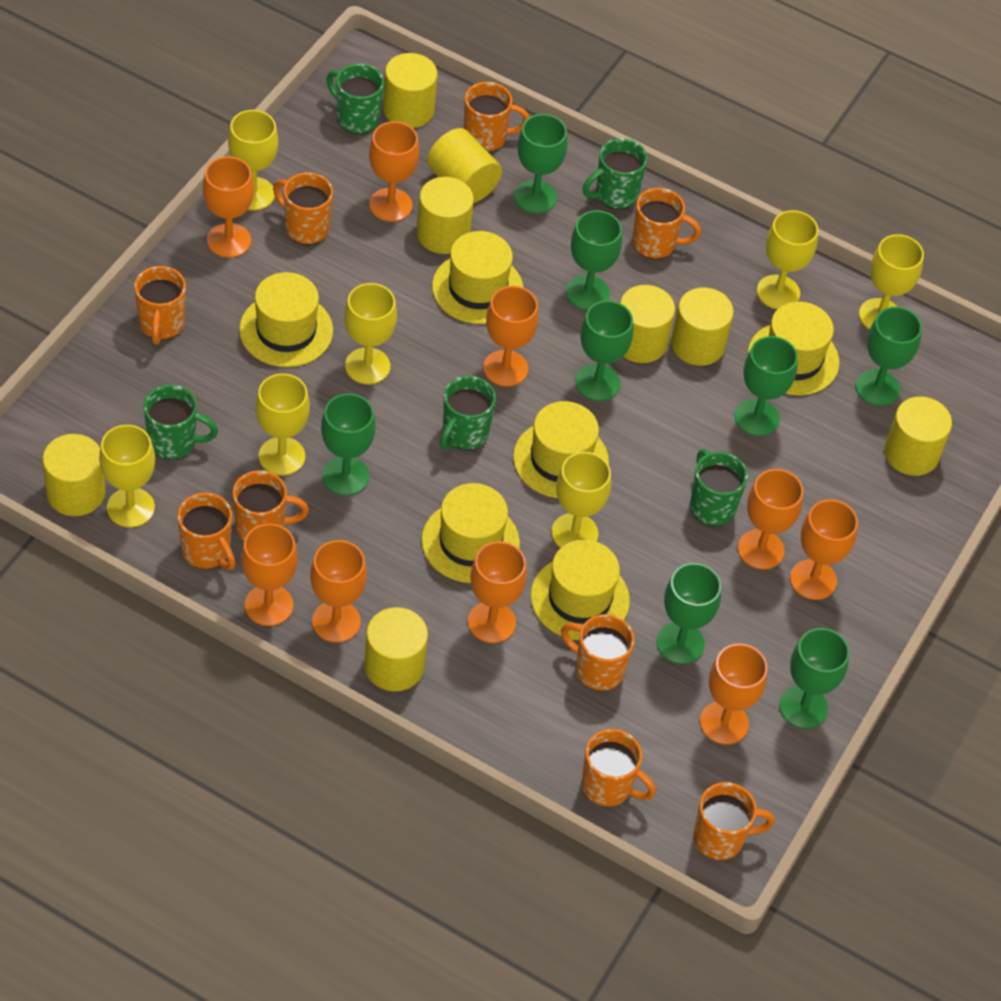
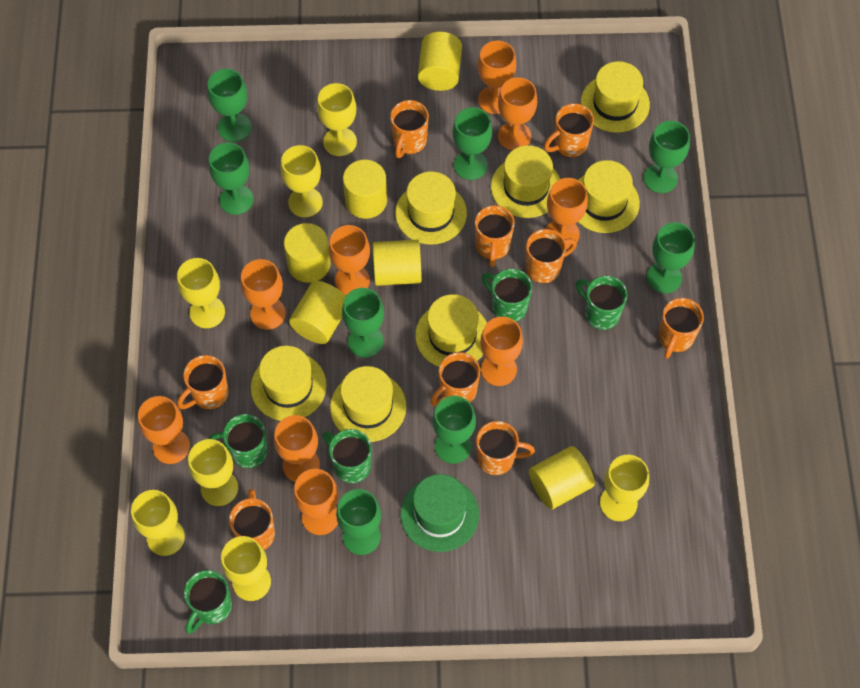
green hat: 0 -> 1
yellow cylinder: 8 -> 6
yellow hat: 6 -> 7

